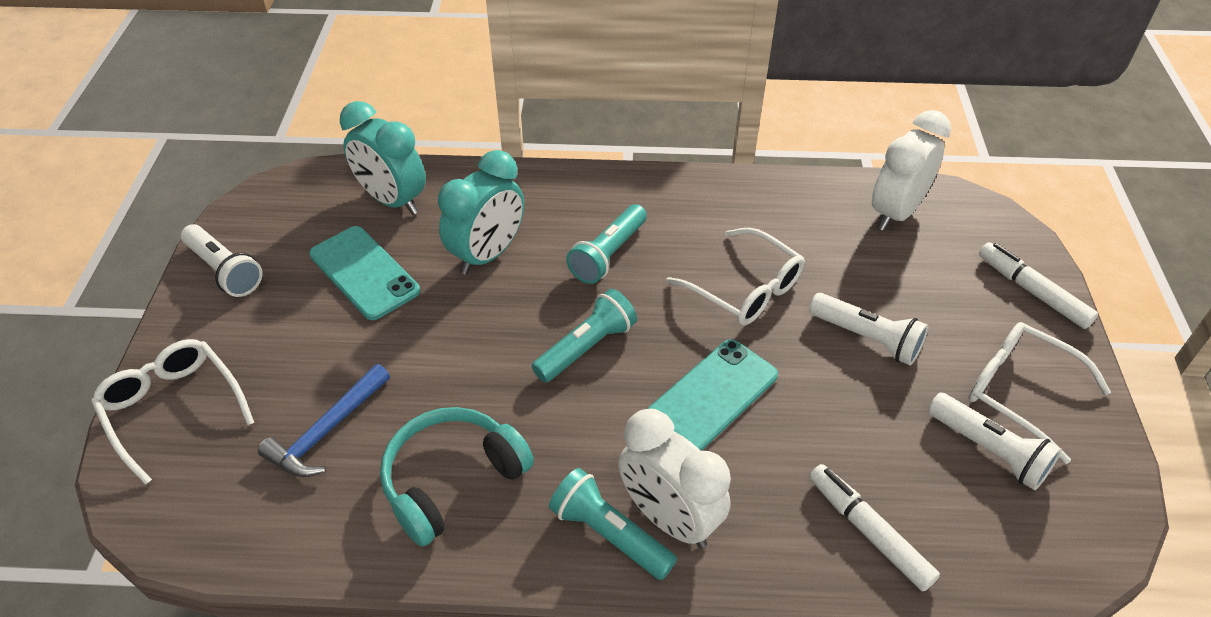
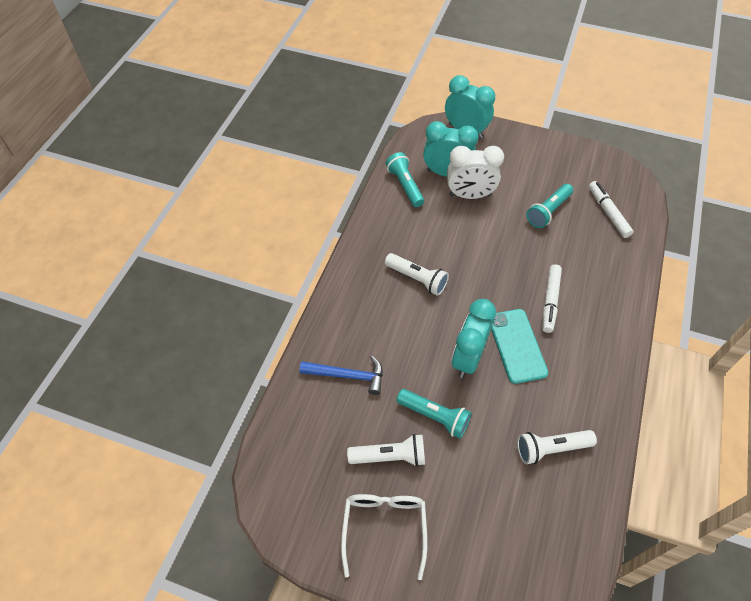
turquoise clock: 2 -> 3
turquoise headphones: 1 -> 0
turquoise phone: 2 -> 1
white clock: 2 -> 1
white glasses: 3 -> 1

